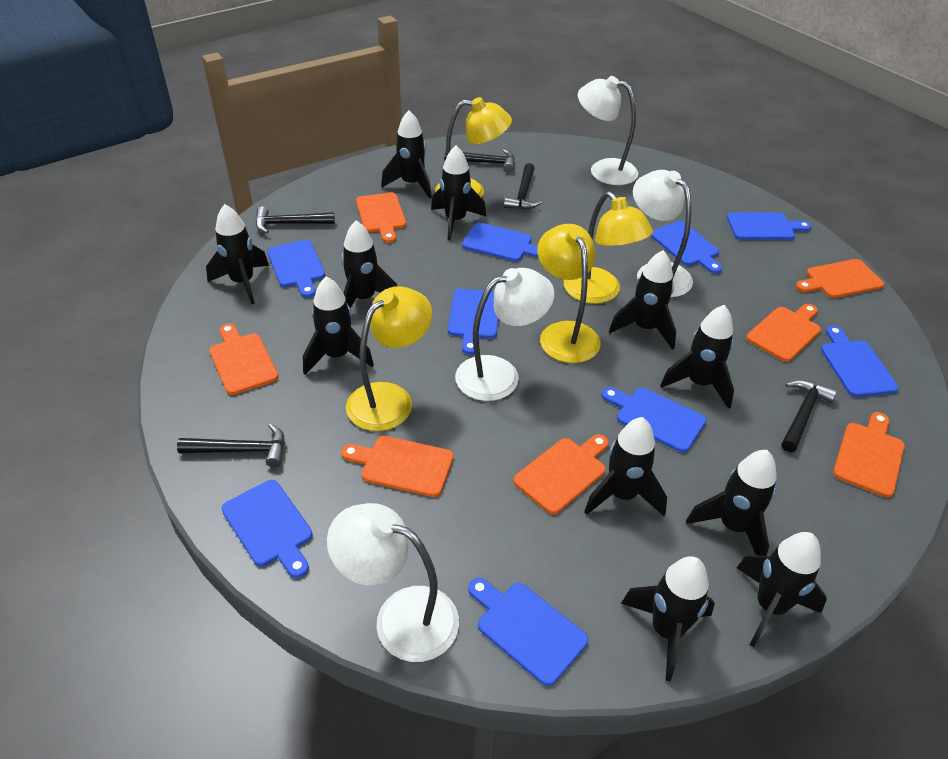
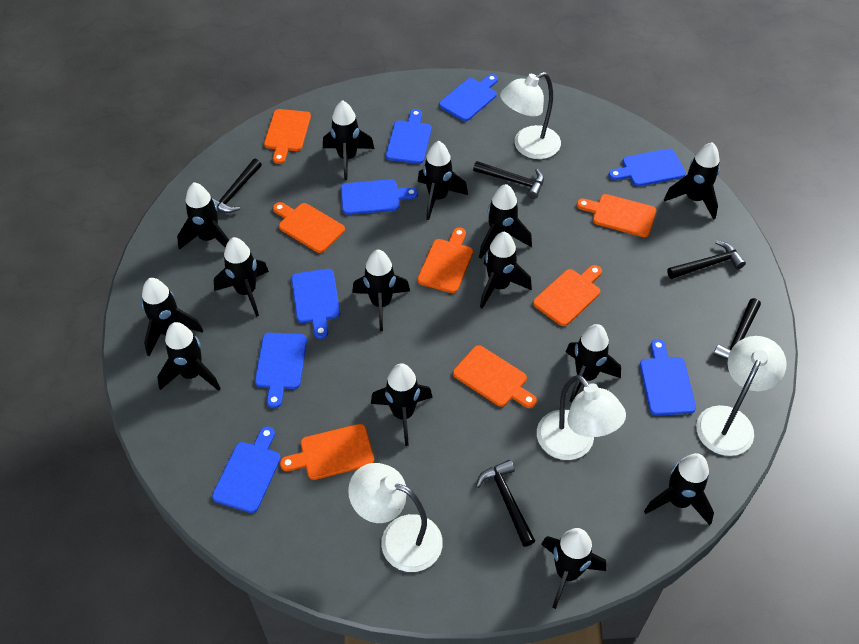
black rocket: 11 -> 14
blue cutting board: 9 -> 8
yellow lamp: 4 -> 0

